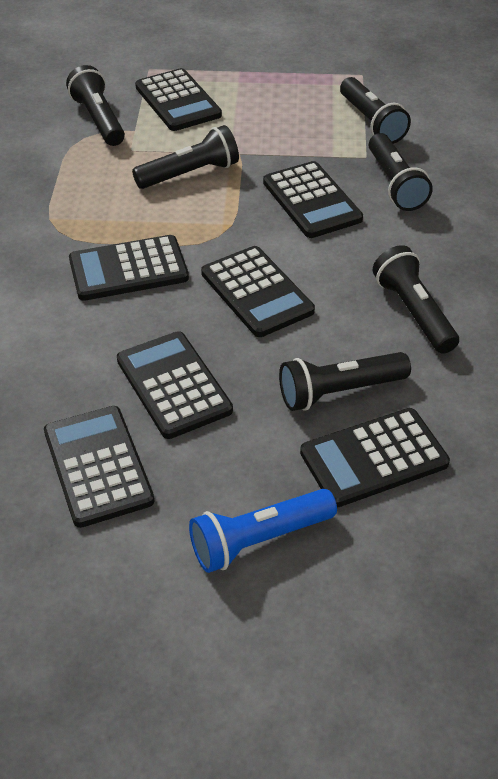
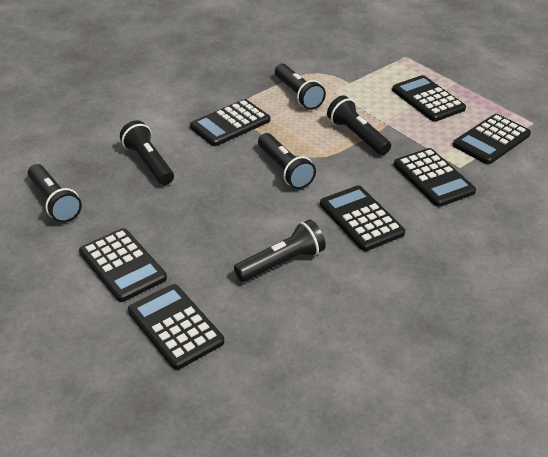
blue flashlight: 1 -> 0

